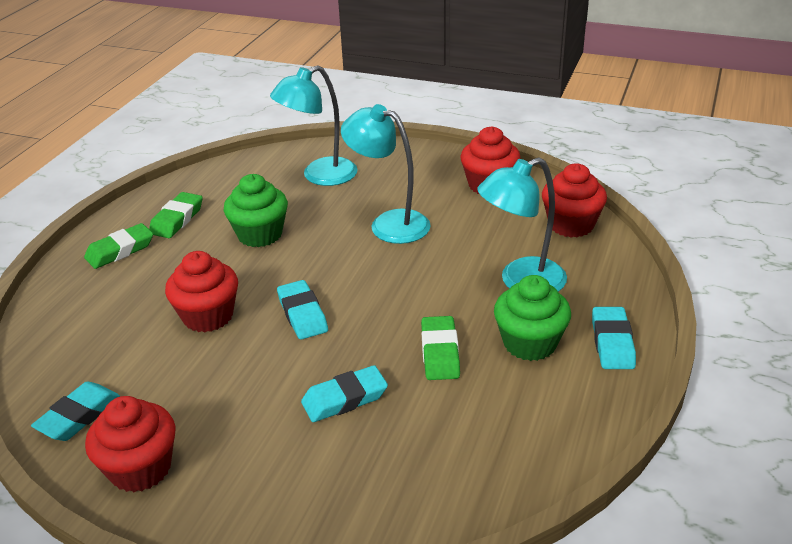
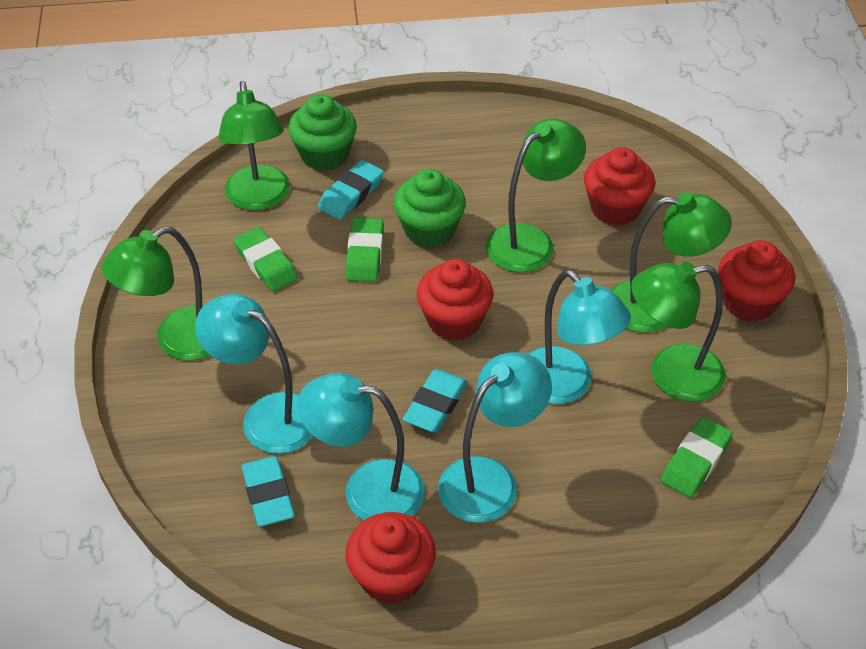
green lamp: 0 -> 5
turquoise eraser: 4 -> 3
turquoise lamp: 3 -> 4

